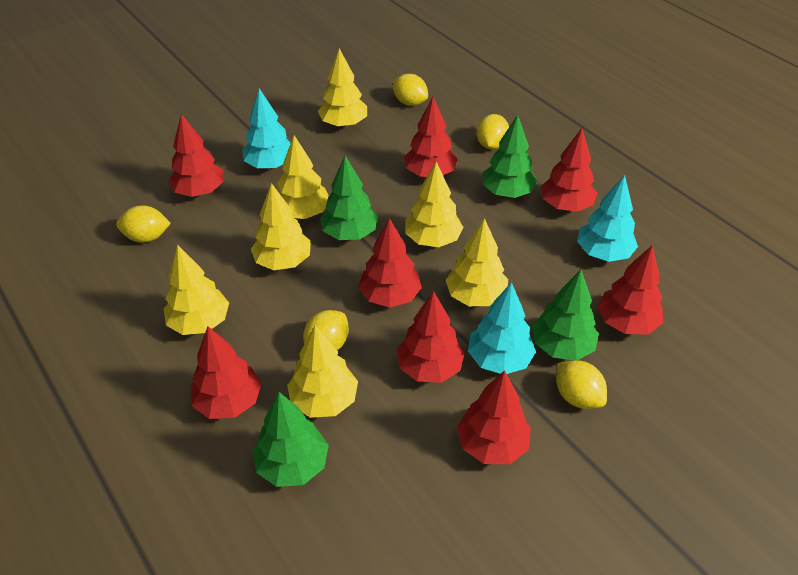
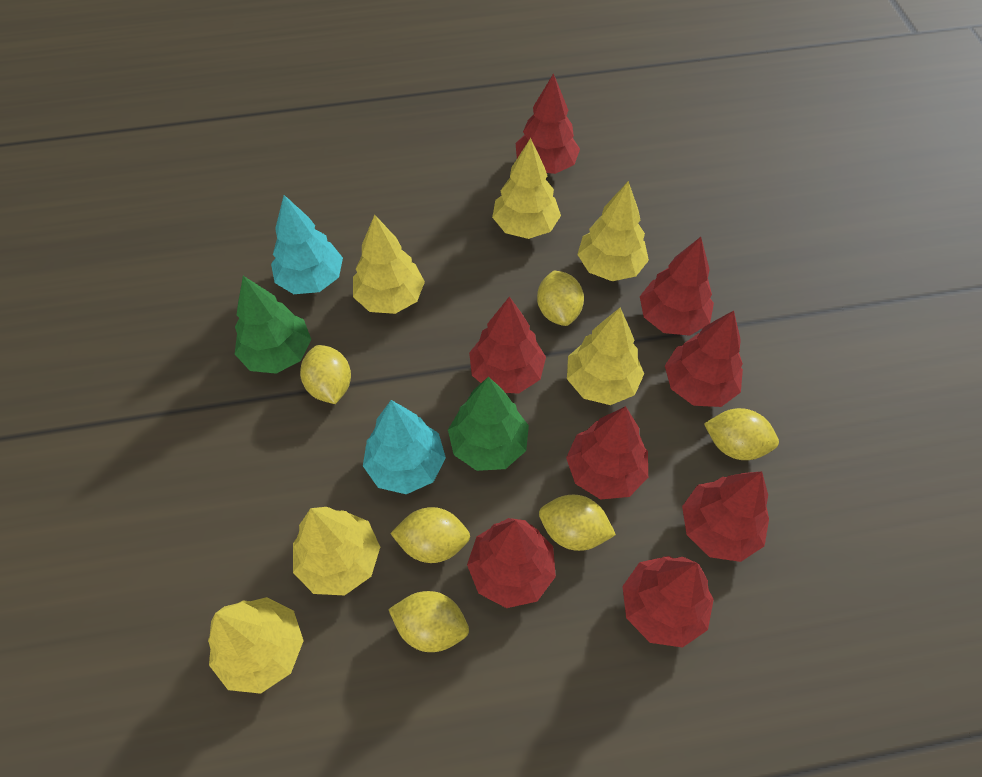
green tree: 4 -> 2
turquoise tree: 3 -> 2
yellow lemon: 5 -> 6
yellow tree: 7 -> 6

